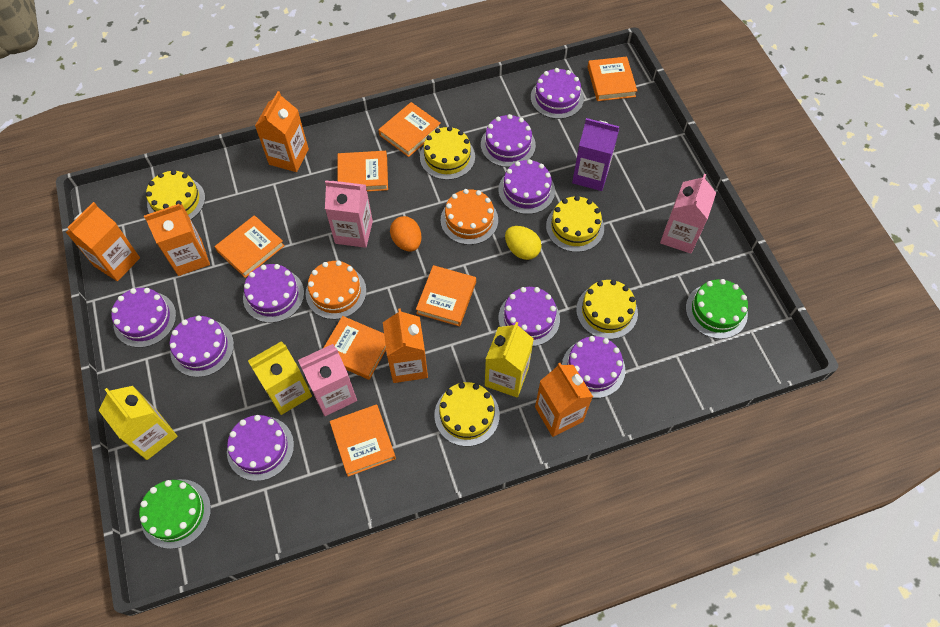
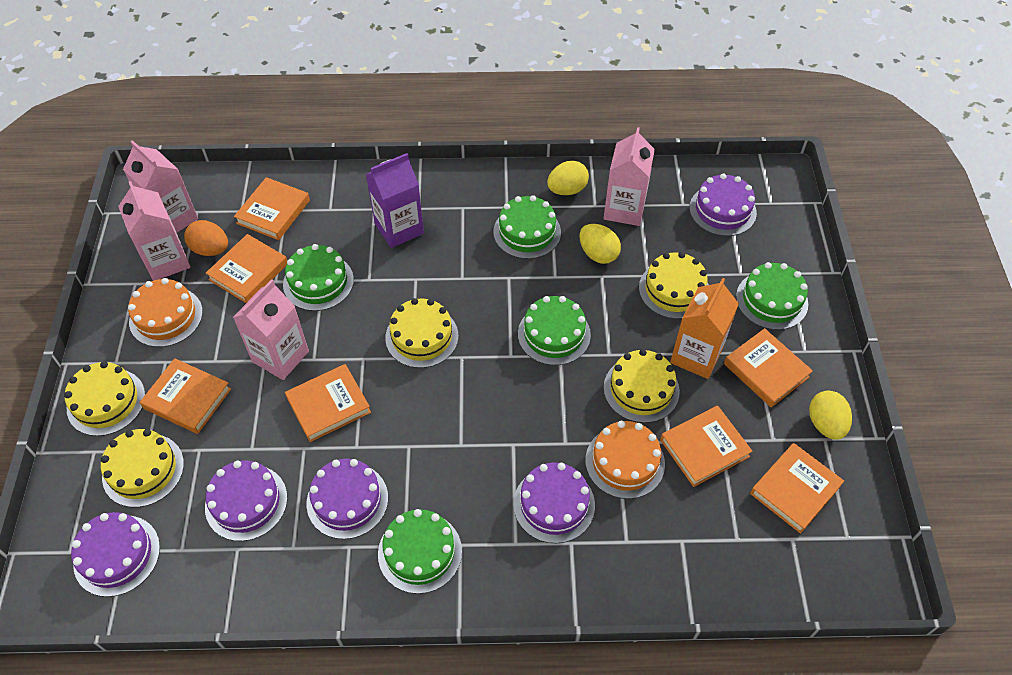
green cake: 2 -> 5
orange carton: 5 -> 1
pink carton: 3 -> 4
purple cake: 9 -> 5
yellow carton: 3 -> 0
yellow egg: 1 -> 3

